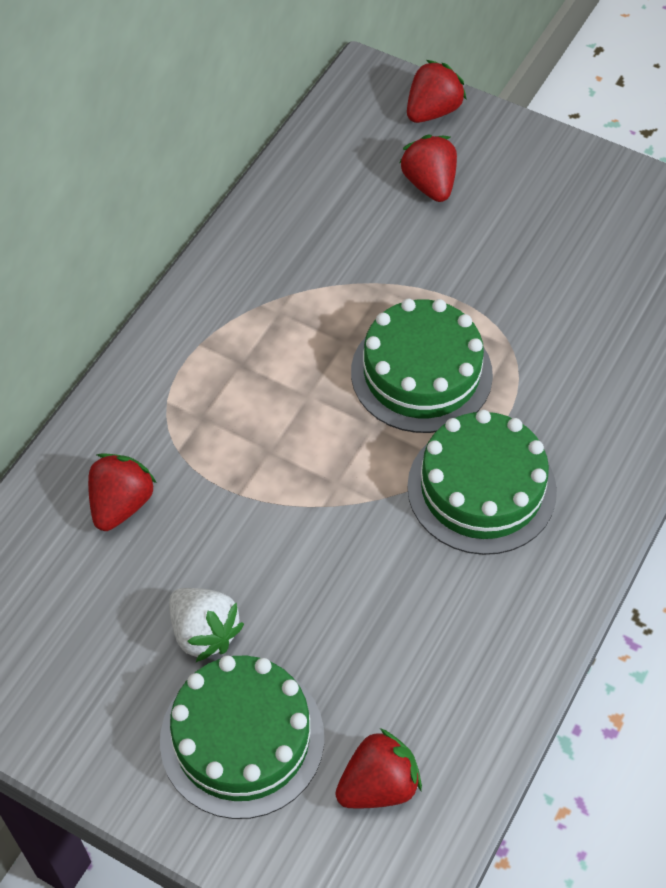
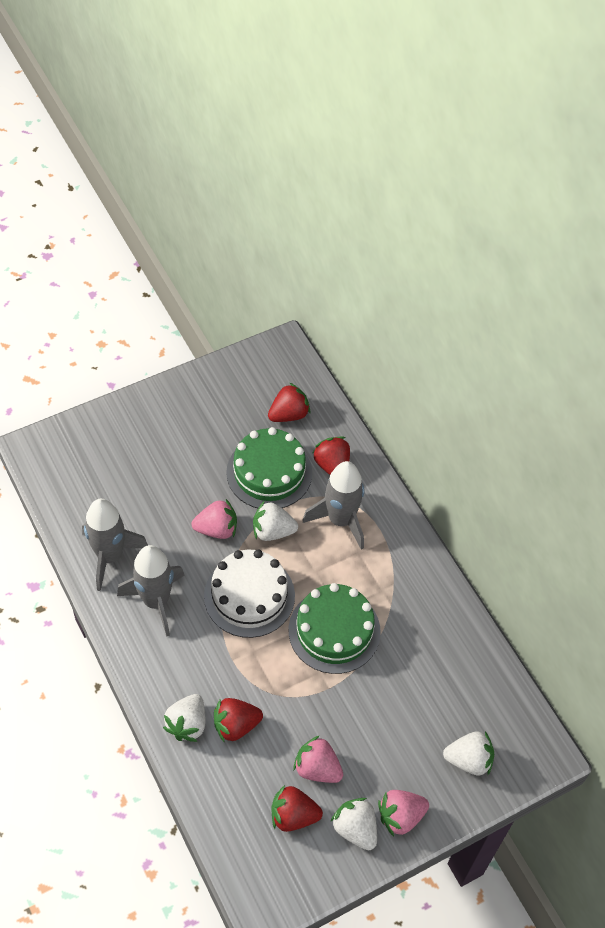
green cake: 3 -> 2
grey rocket: 0 -> 3
pink strawberry: 0 -> 3
white cake: 0 -> 1
white strawberry: 1 -> 4

